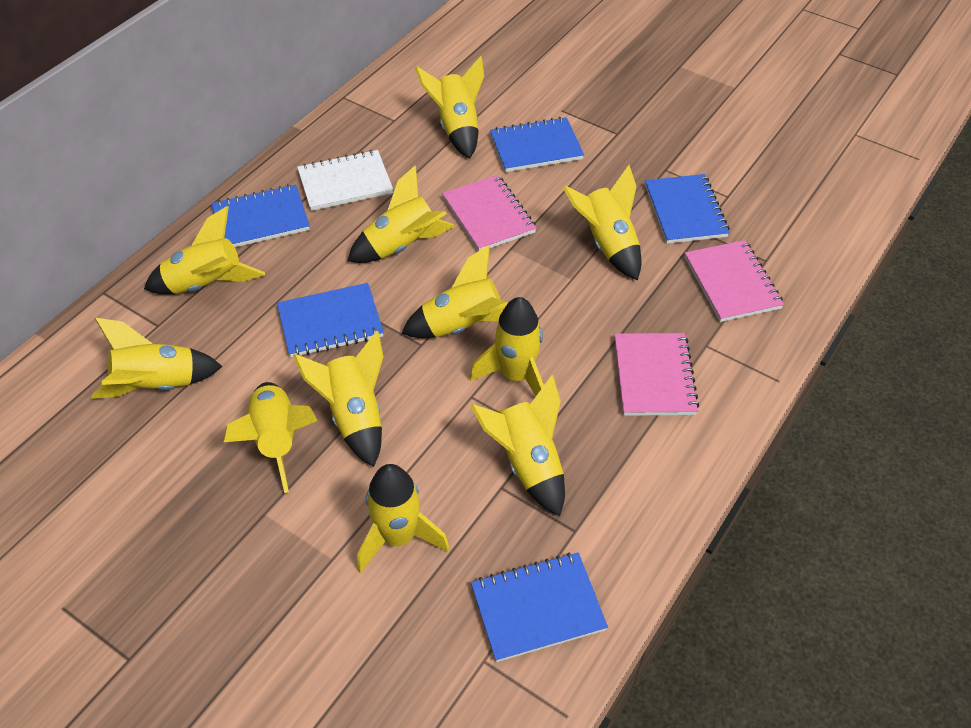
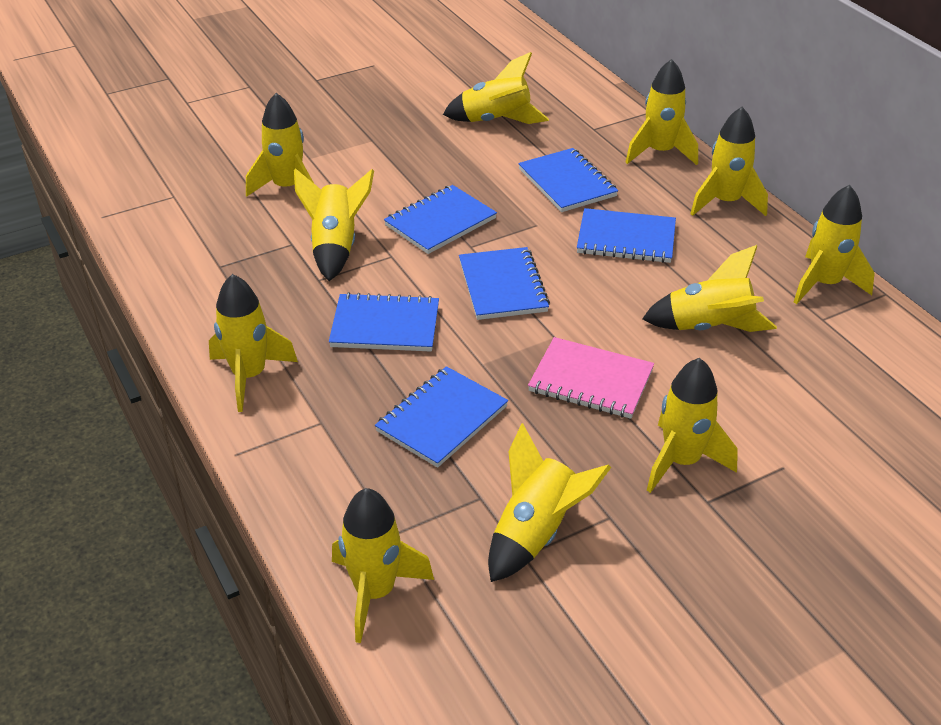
blue notebook: 5 -> 6
pink notebook: 3 -> 1
white notebook: 1 -> 0

